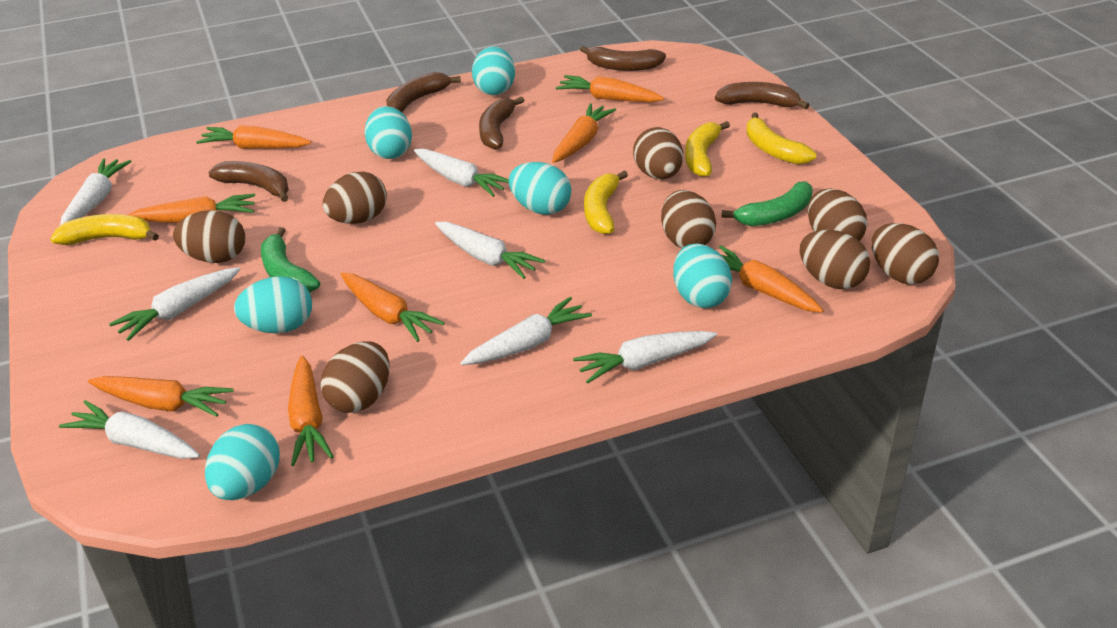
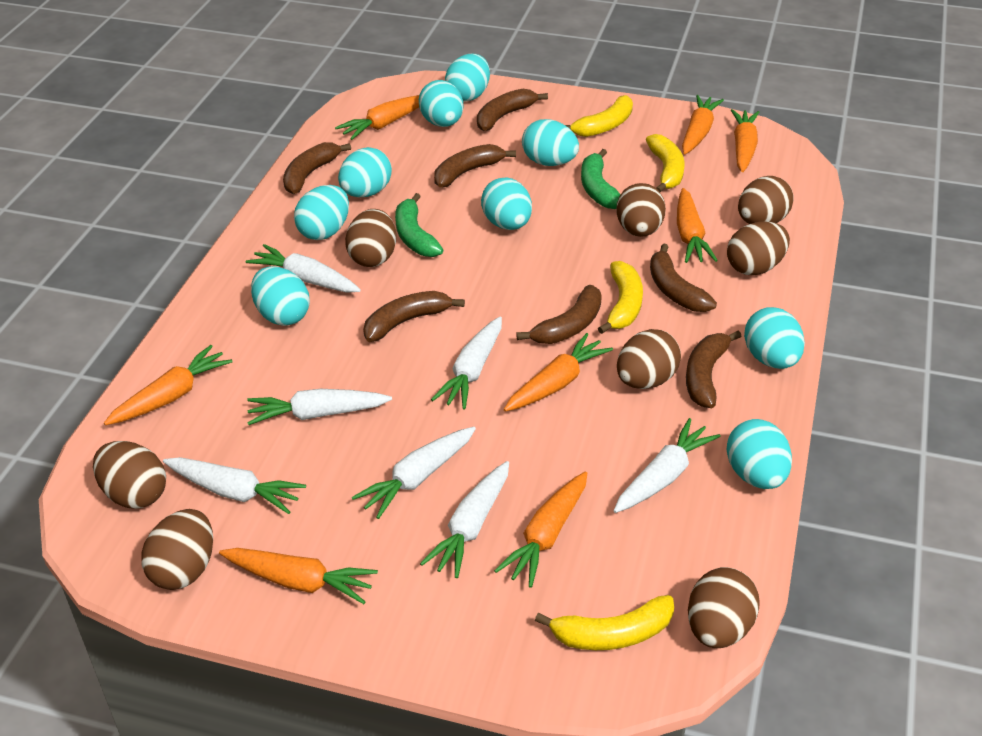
brown banana: 5 -> 7
turquoise egg: 6 -> 9

